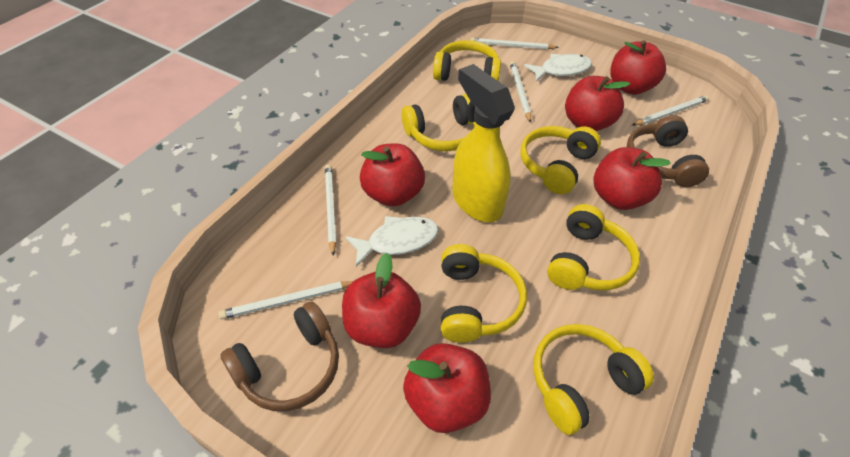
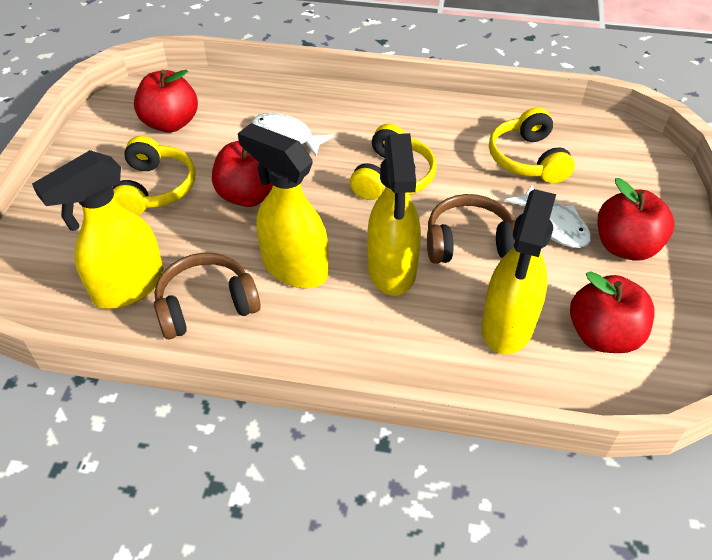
red apple: 6 -> 4
white pencil: 5 -> 0
yellow headphones: 6 -> 3
yellow spray bottle: 1 -> 4

